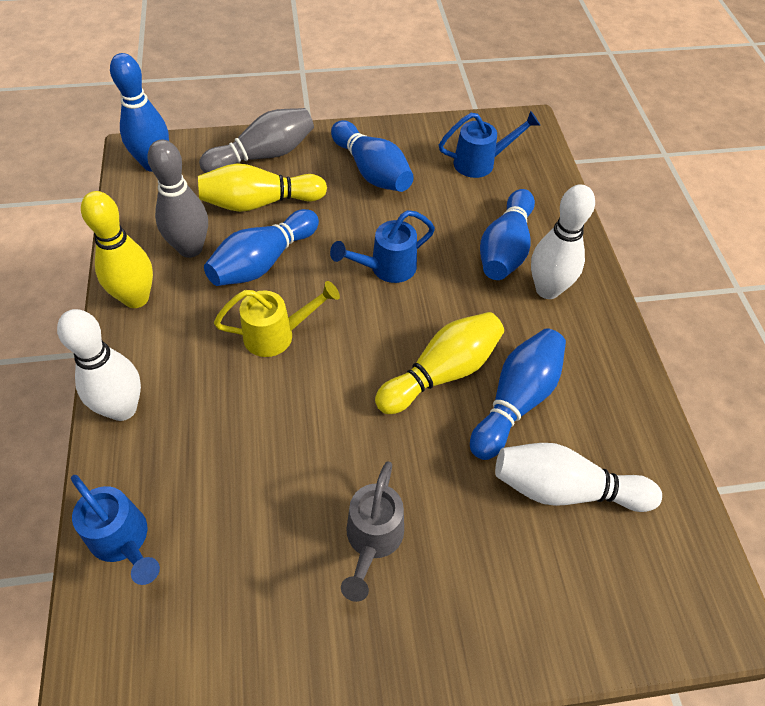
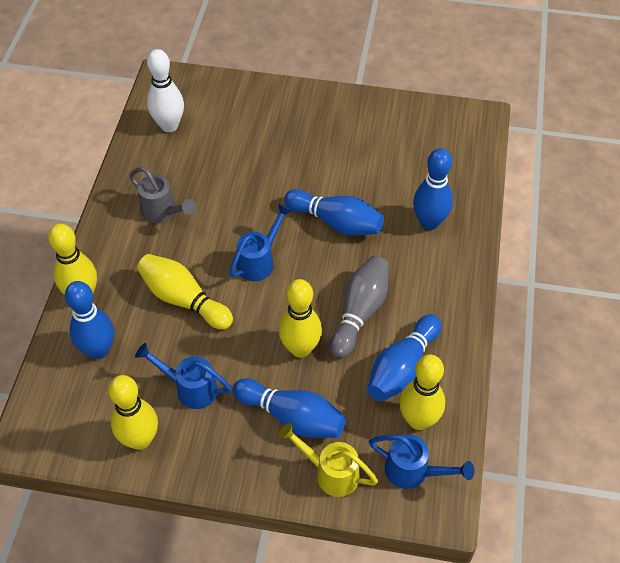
grey bowling pin: 2 -> 1
white bowling pin: 3 -> 1
yellow bowling pin: 3 -> 5

